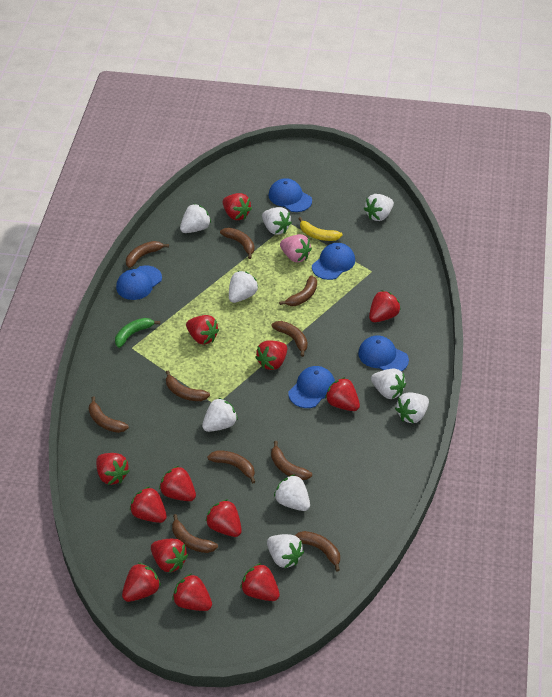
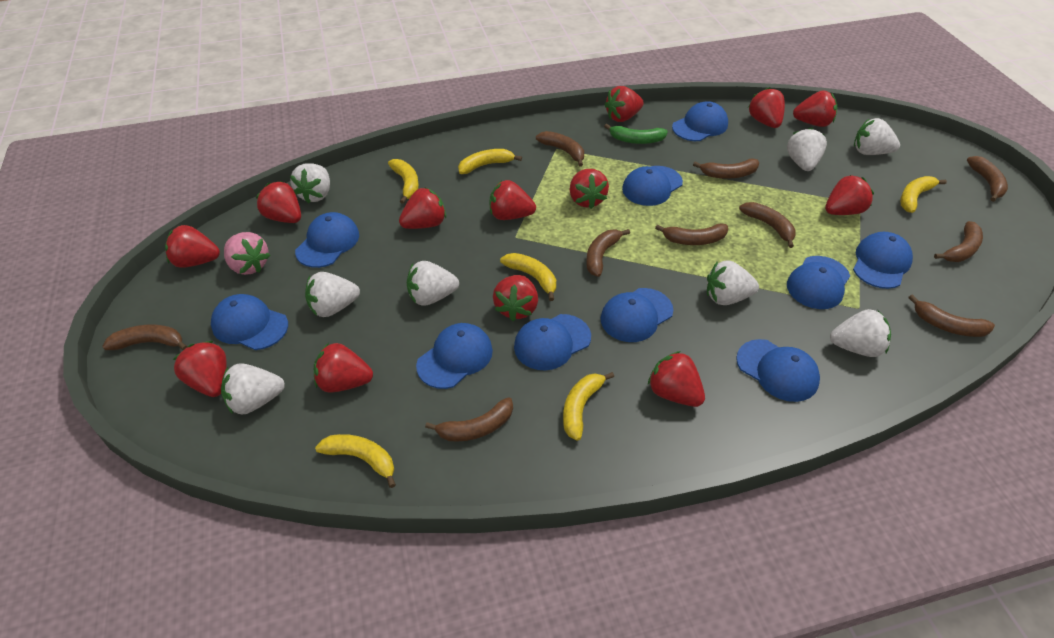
blue cap: 5 -> 10
white strawberry: 9 -> 8
yellow banana: 1 -> 6

